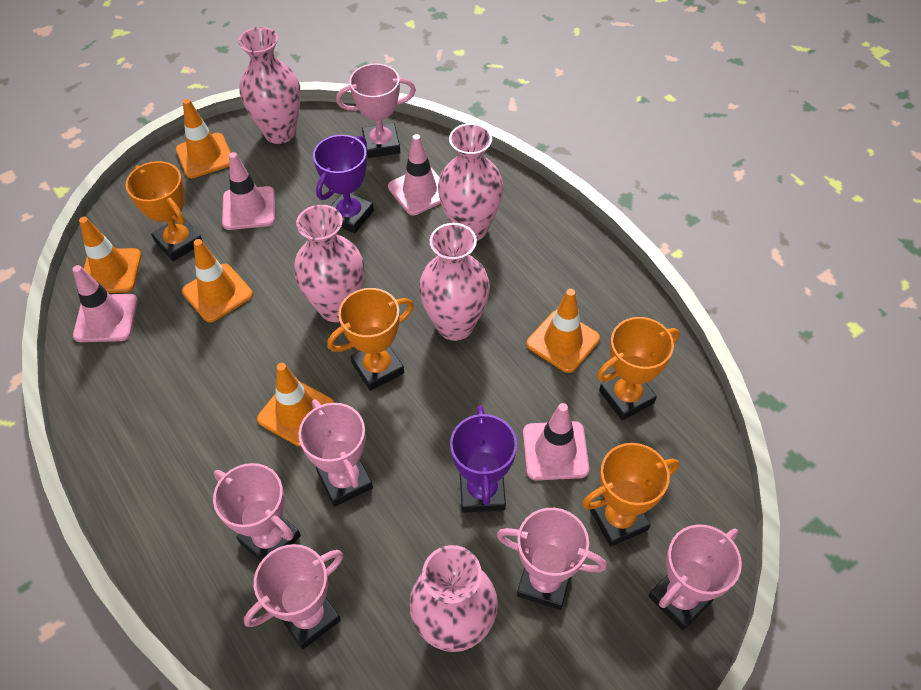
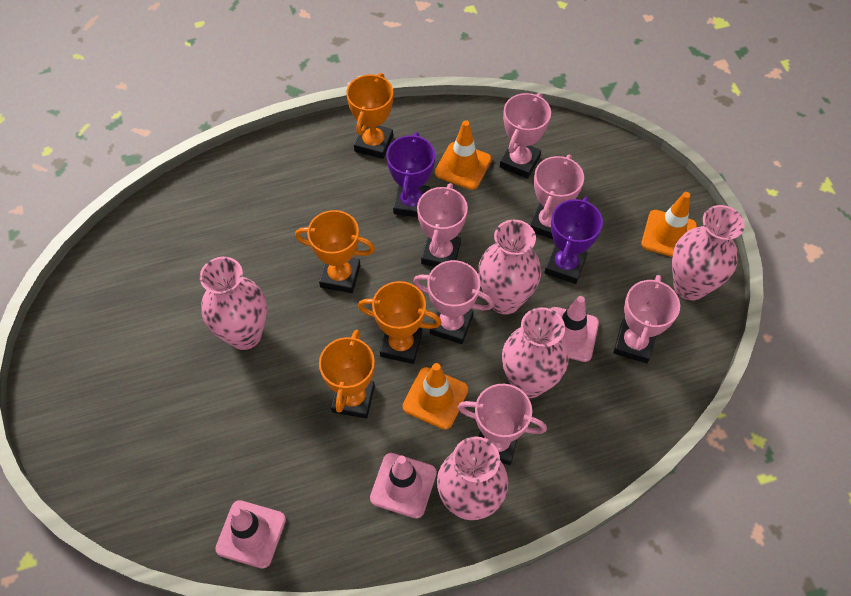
orange traffic cone: 5 -> 3
pink traffic cone: 4 -> 3

